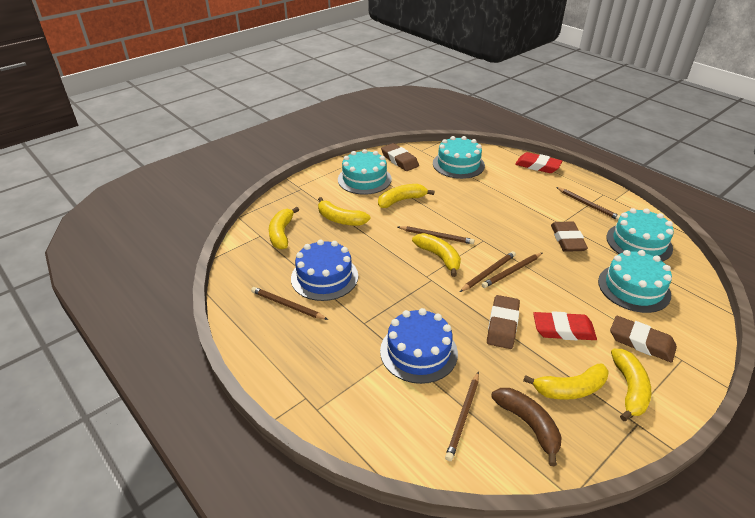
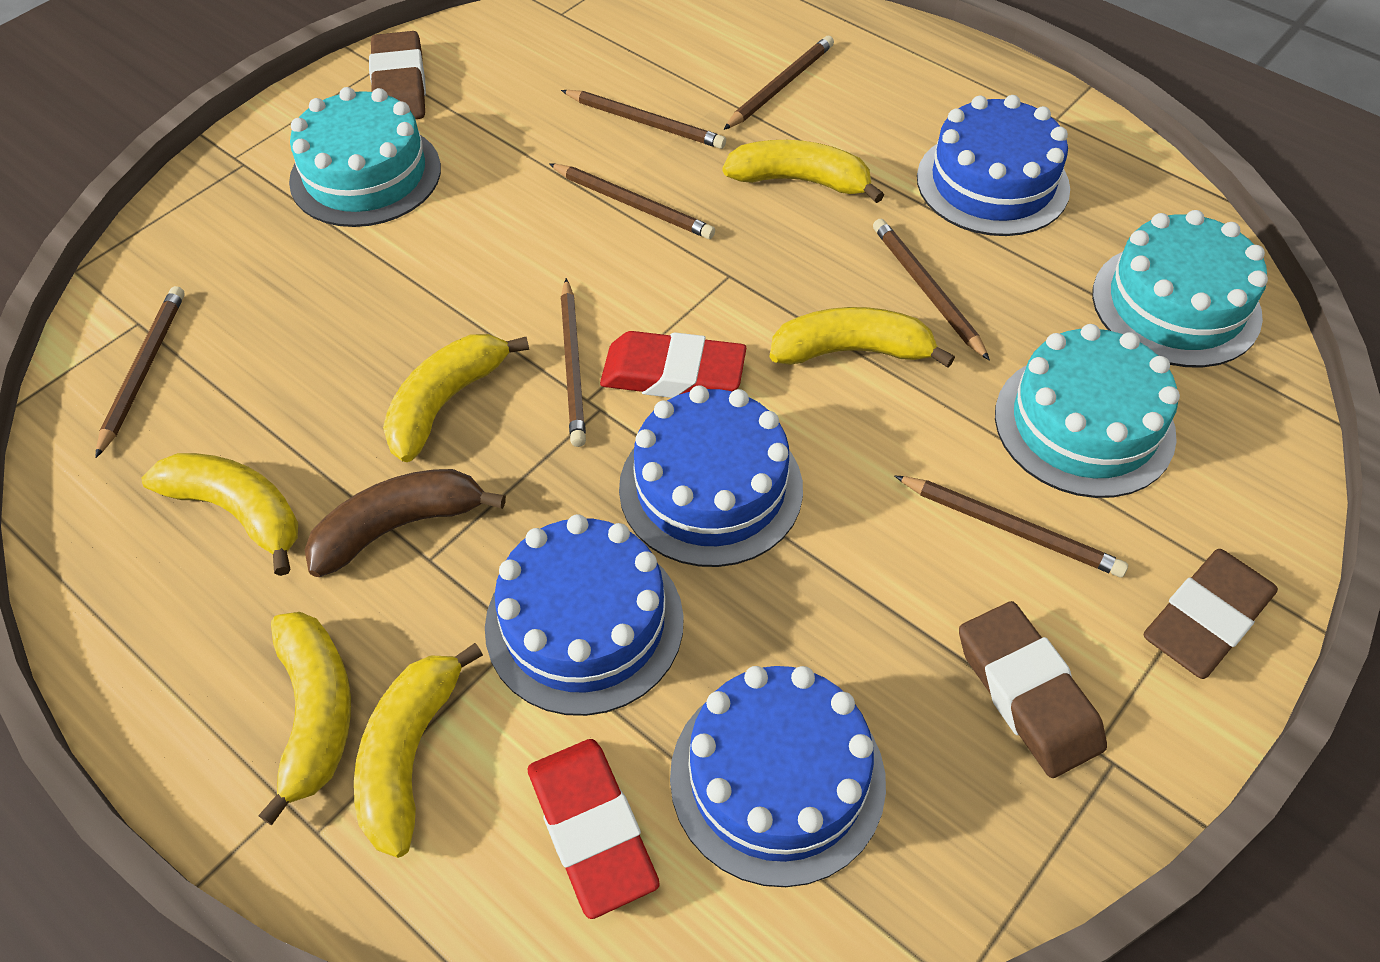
blue cake: 2 -> 4
brown eraser: 4 -> 3
brown pencil: 6 -> 7
turquoise cake: 4 -> 3

